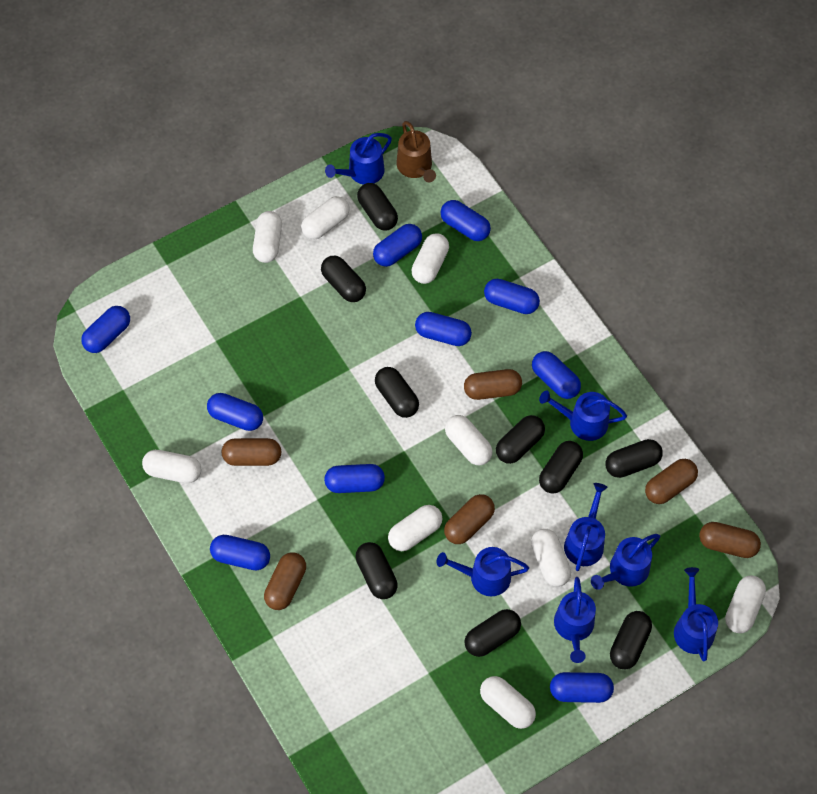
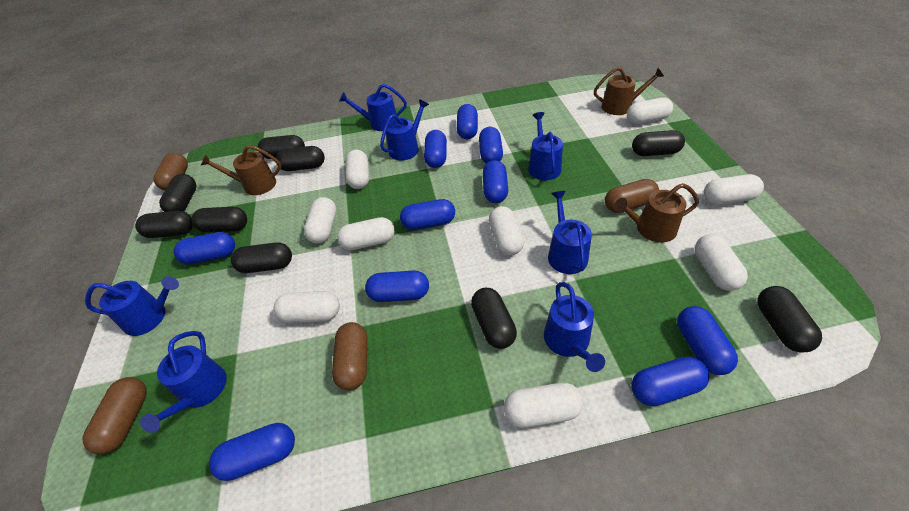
brown capsule: 6 -> 4
brown watering can: 1 -> 3

